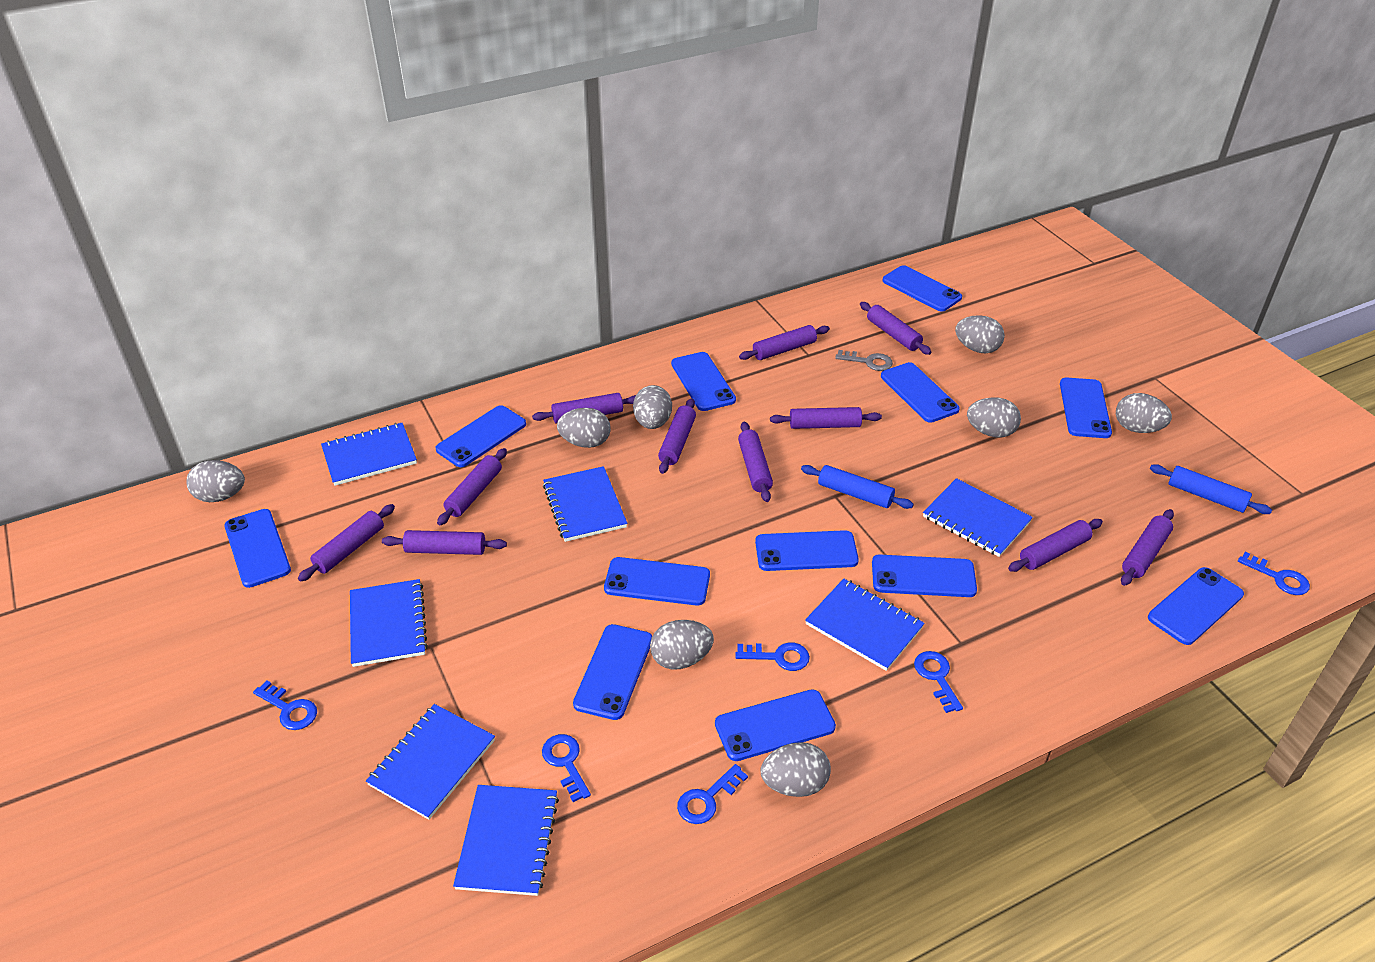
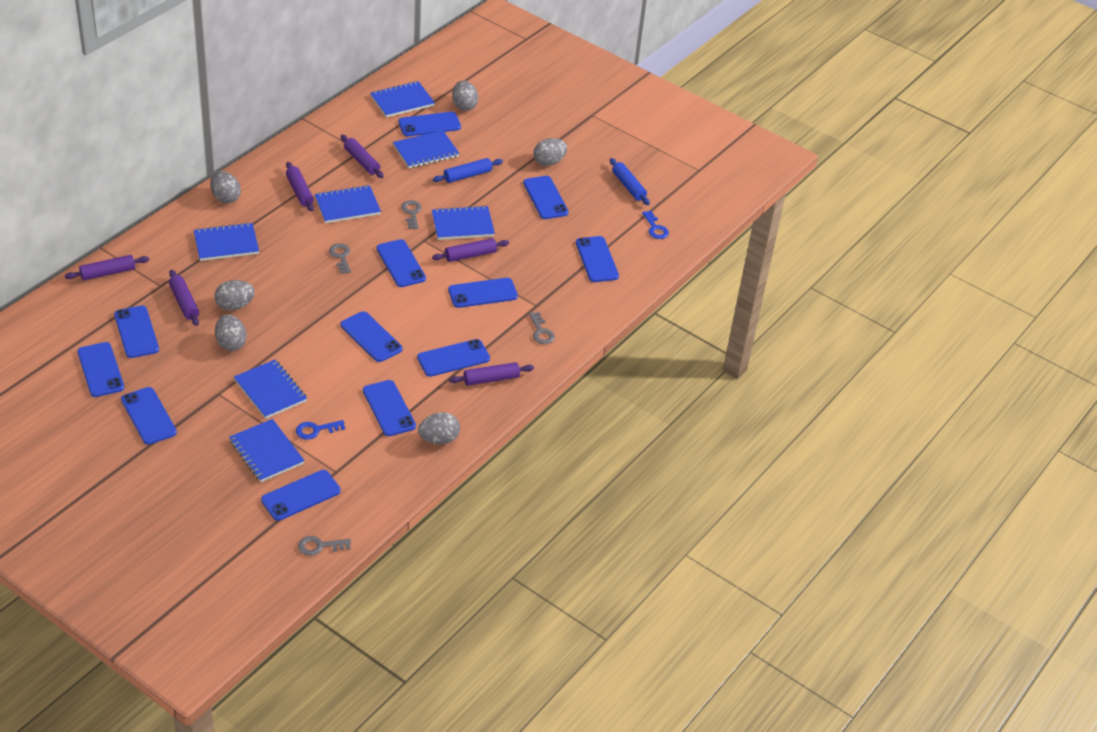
blue key: 6 -> 2
grey egg: 8 -> 6
grey key: 1 -> 4
purple rolling pin: 11 -> 6

